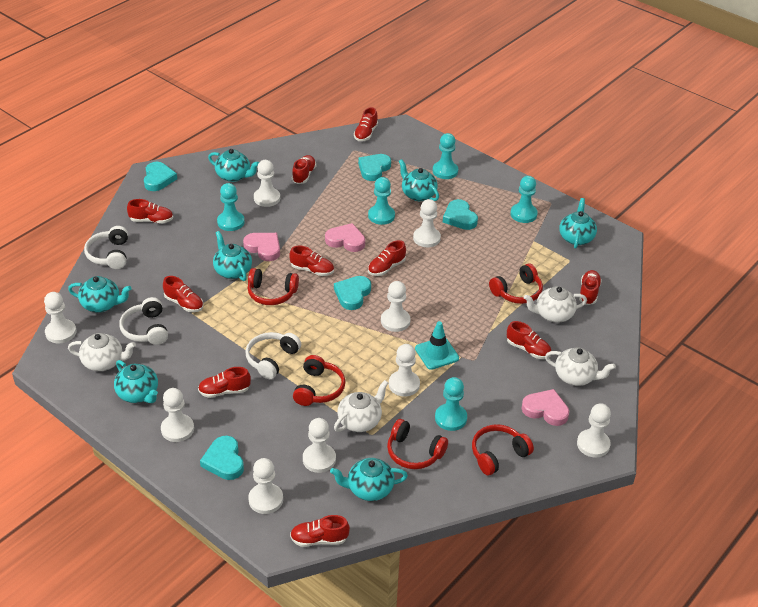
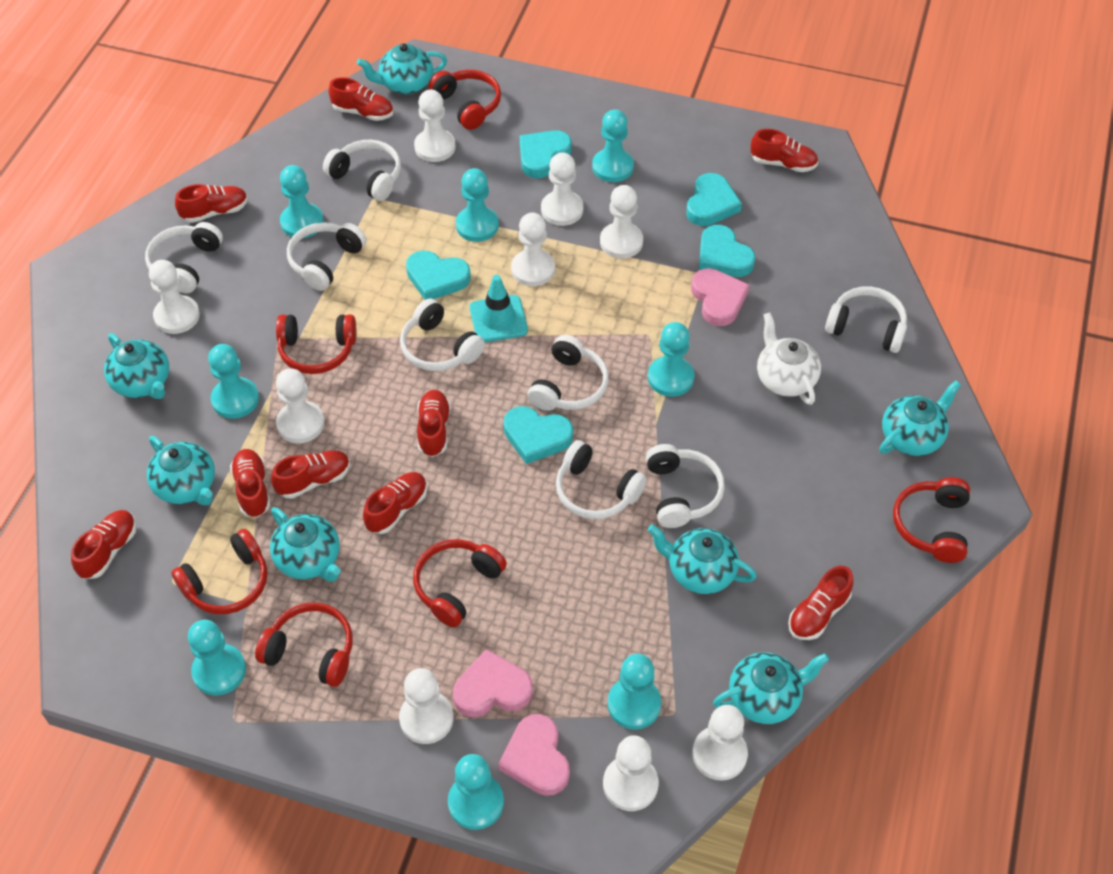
red headphones: 5 -> 6
red shoe: 10 -> 9
turquoise pawn: 5 -> 8
white headphones: 3 -> 8
white teapot: 4 -> 1

